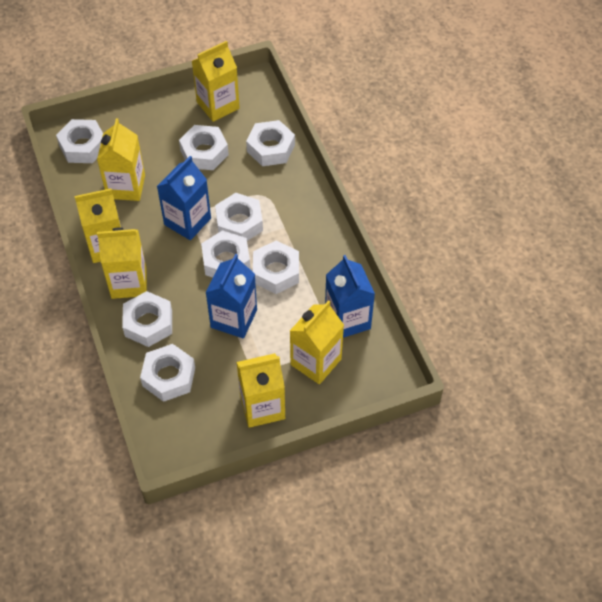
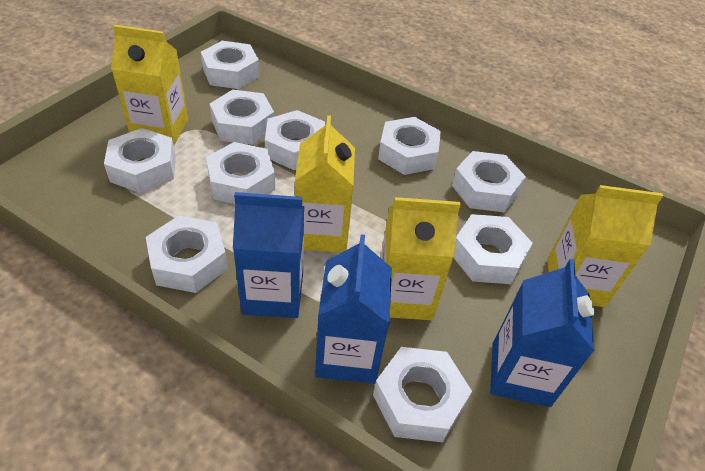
white nut: 8 -> 10
yellow carton: 6 -> 4

